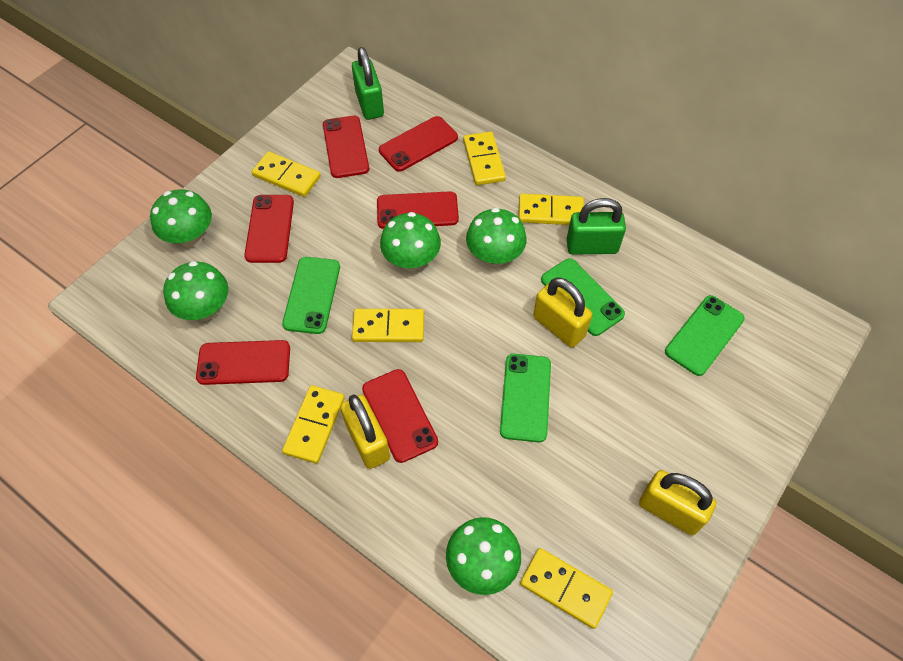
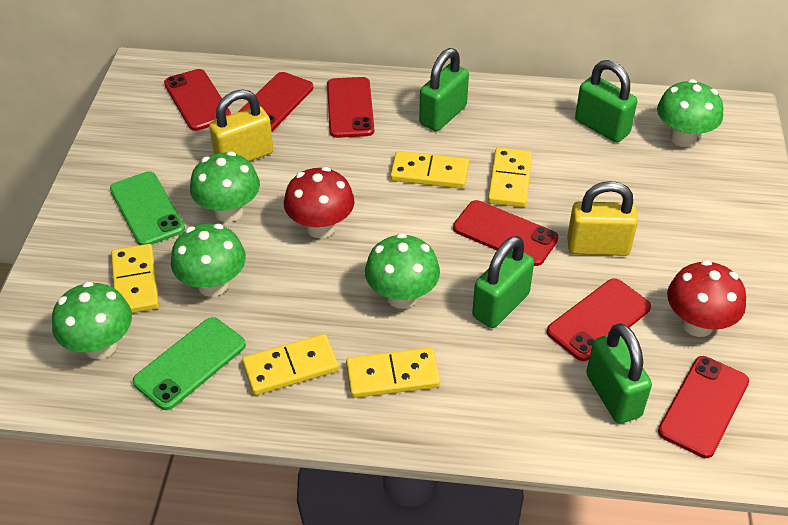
green padlock: 2 -> 4
green phone: 4 -> 2
red mushroom: 0 -> 2
yellow domino: 6 -> 5
yellow padlock: 3 -> 2

